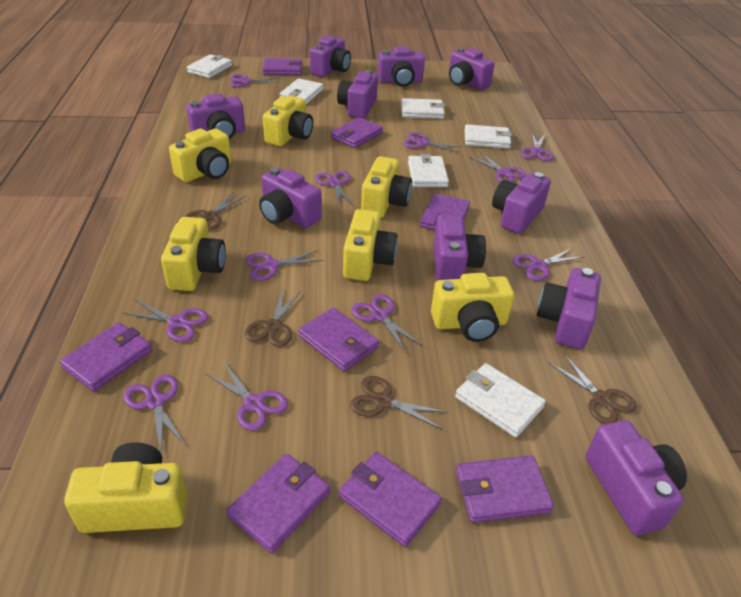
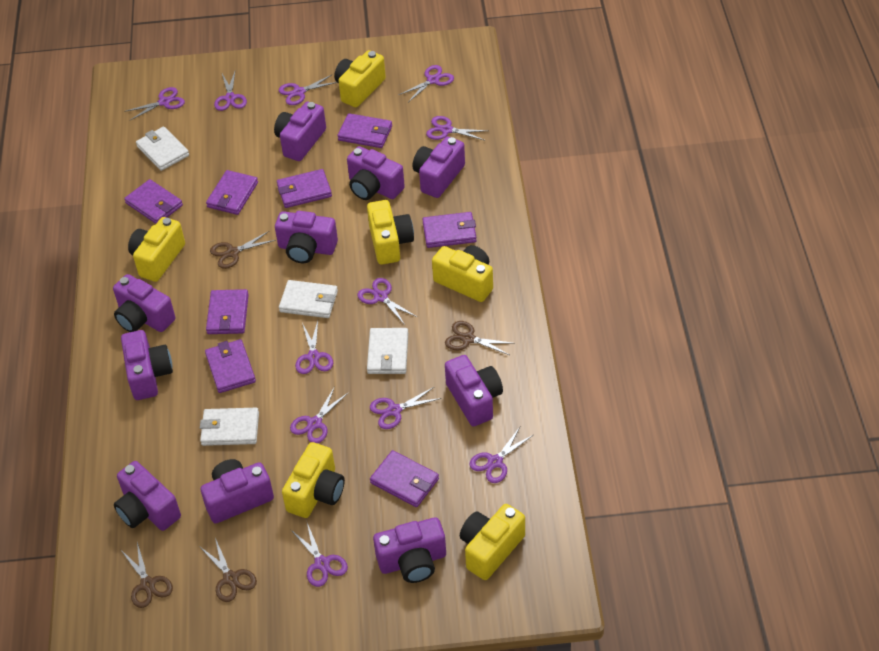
white wallet: 6 -> 4
yellow camera: 7 -> 6

